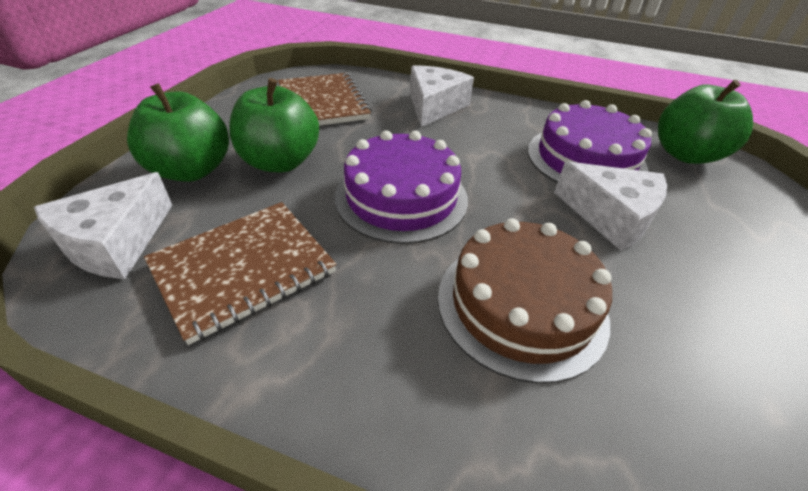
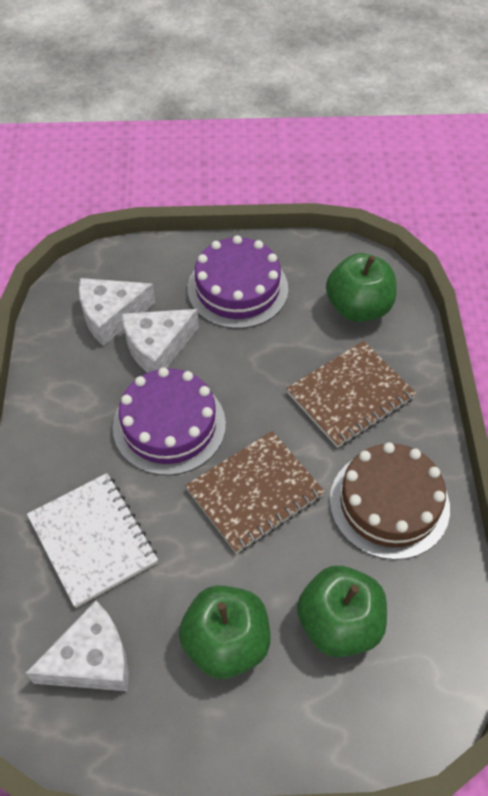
white notebook: 0 -> 1

